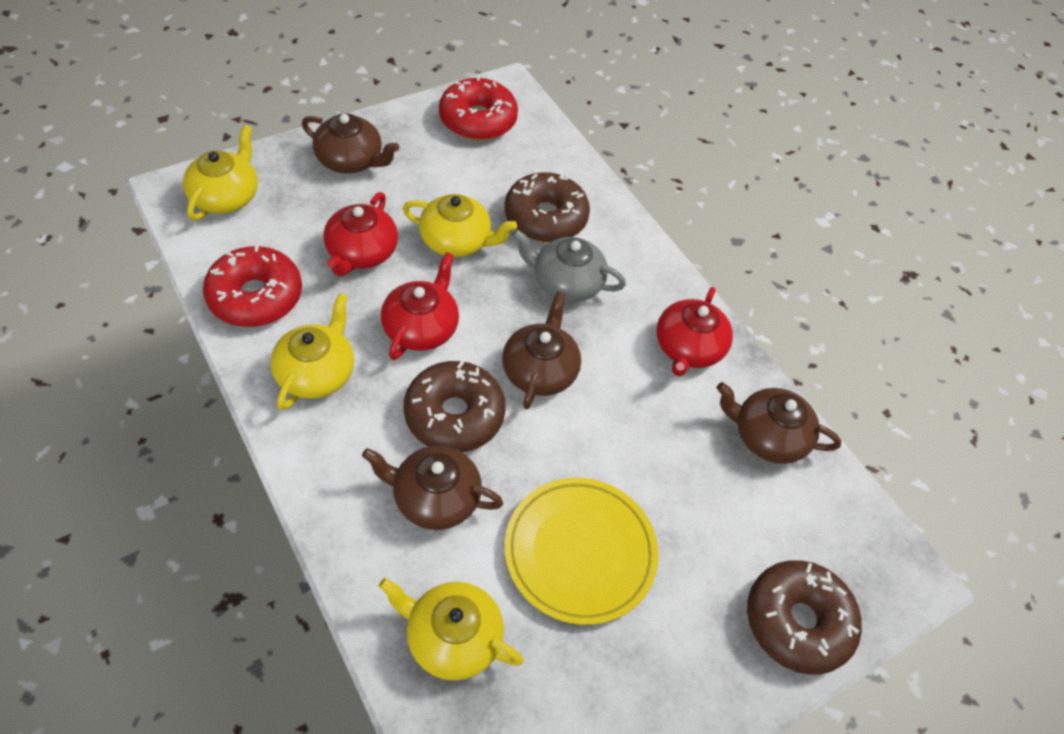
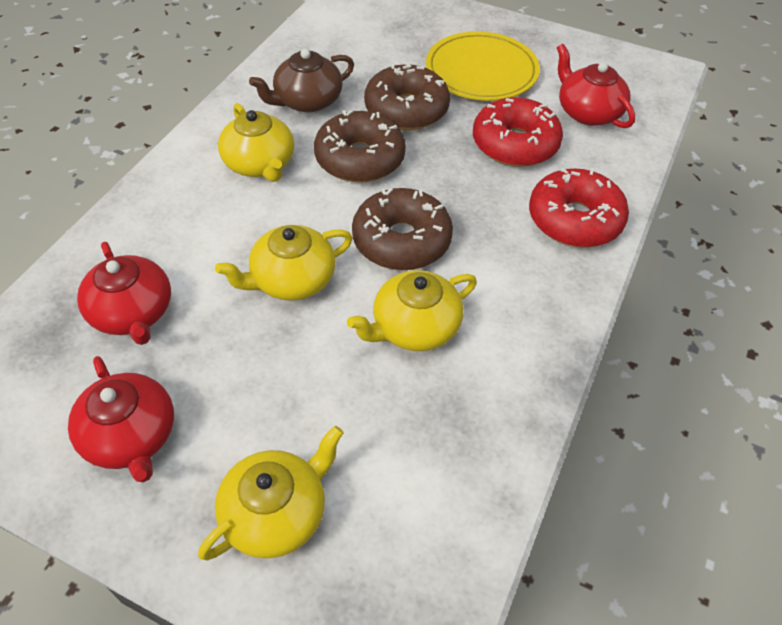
brown teapot: 4 -> 1
grey teapot: 1 -> 0

